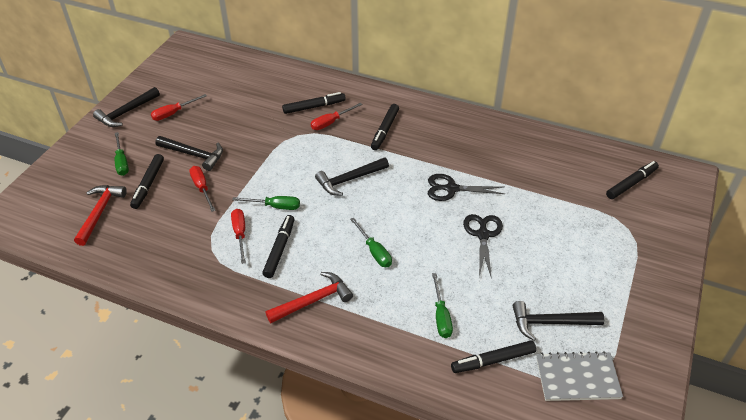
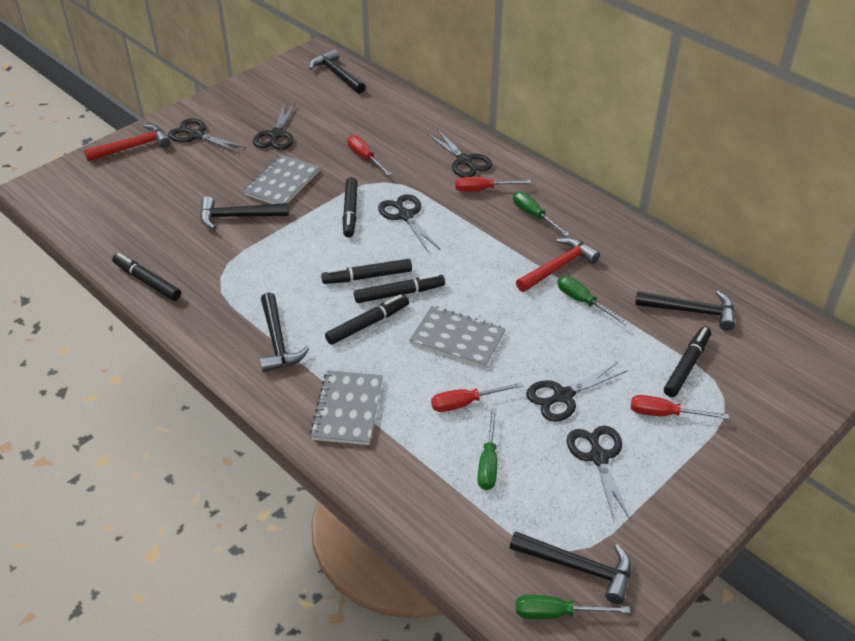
black hammer: 4 -> 5
black scissors: 2 -> 6
grey notebook: 1 -> 3

